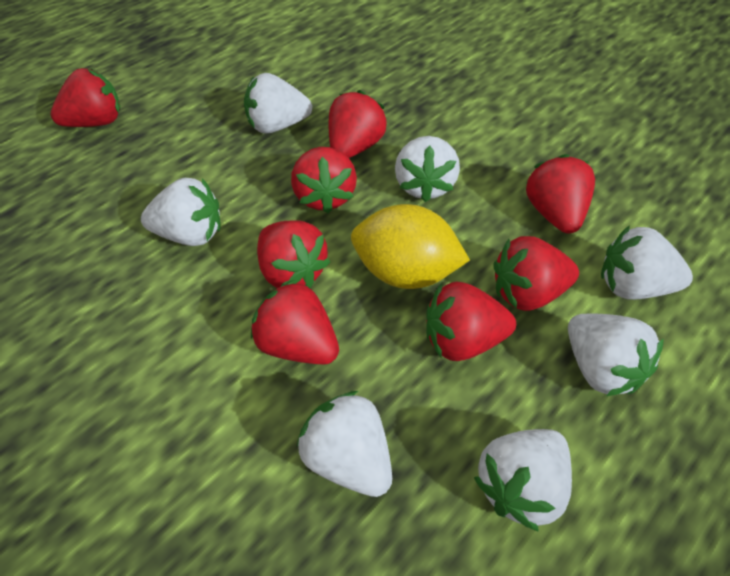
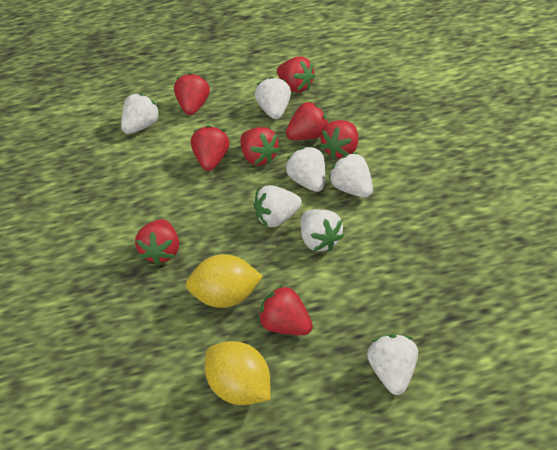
yellow lemon: 1 -> 2

